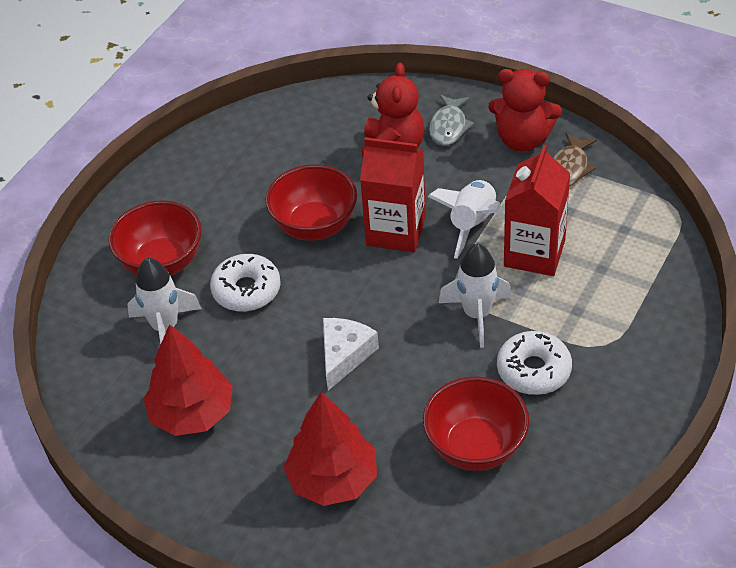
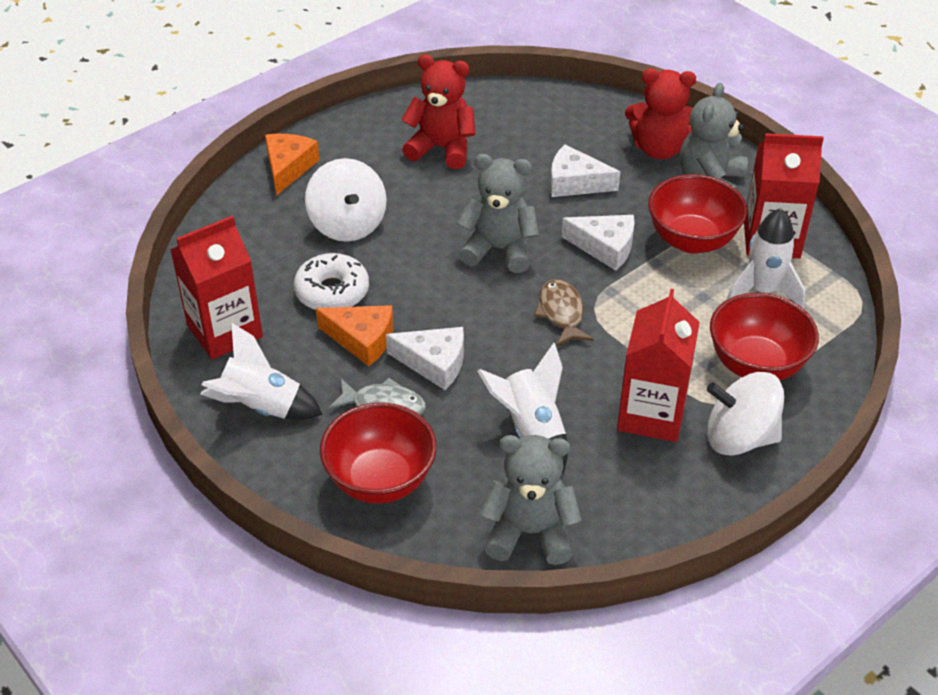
grey teddy bear: 0 -> 3
orange cheese: 0 -> 2
red carton: 2 -> 3
red tree: 2 -> 0
white cheese: 1 -> 3
white donut: 2 -> 1
white spinning top: 0 -> 2

